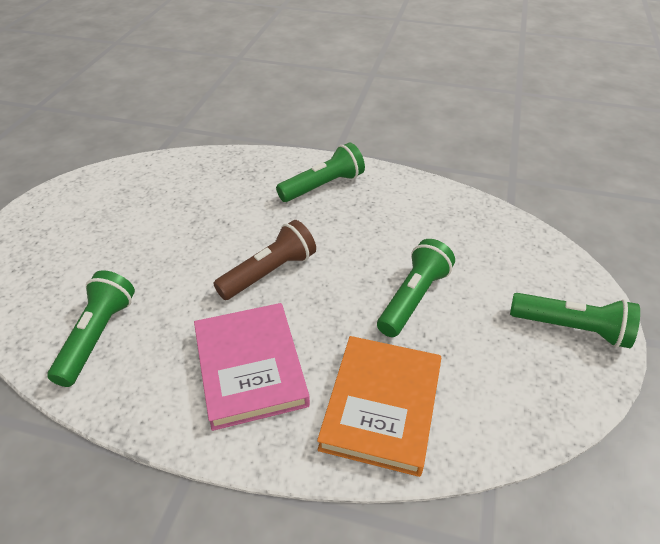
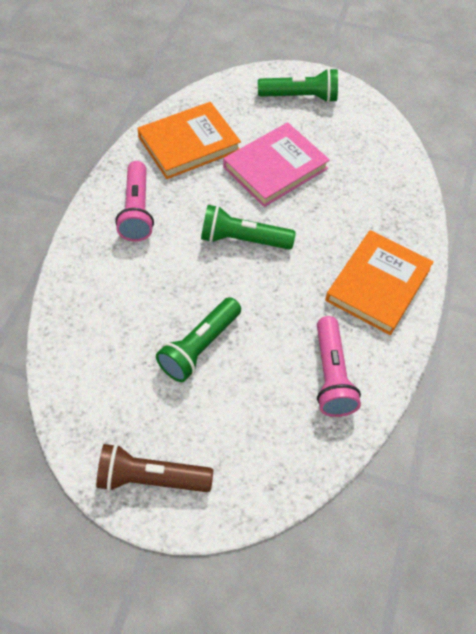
green flashlight: 4 -> 3
orange book: 1 -> 2
pink flashlight: 0 -> 2

